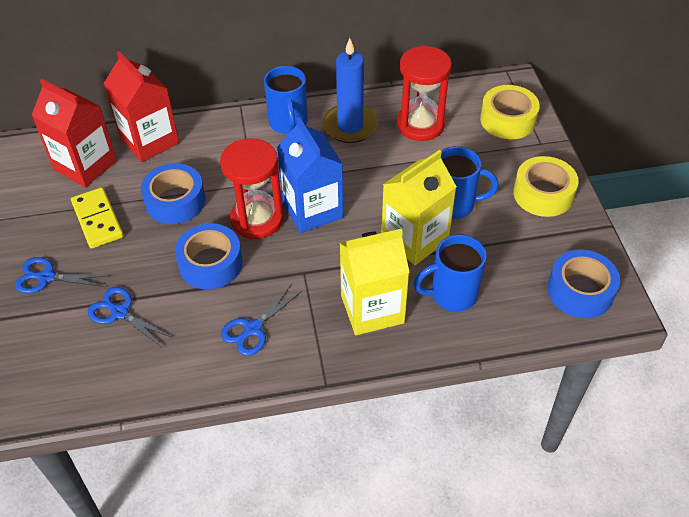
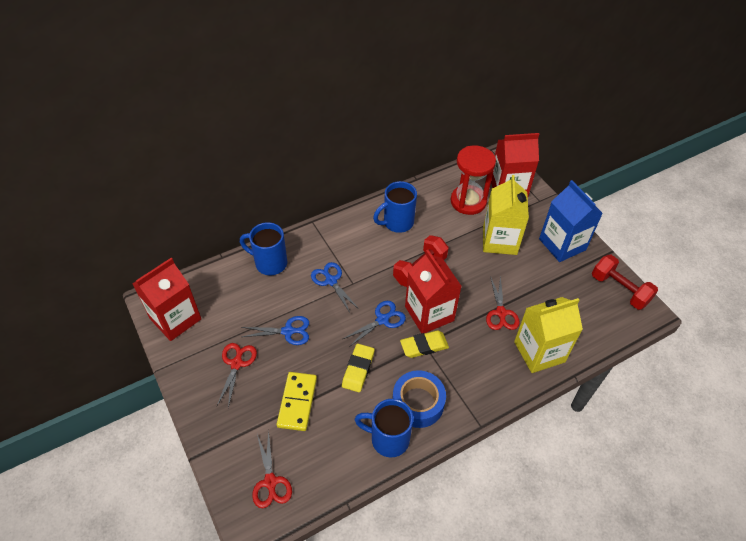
blue candle: 1 -> 0
blue tape: 3 -> 1
red carton: 2 -> 3
red dumbbell: 0 -> 2
red hourglass: 2 -> 1
red scissors: 0 -> 3
yellow eraser: 0 -> 2
yellow tape: 2 -> 0

